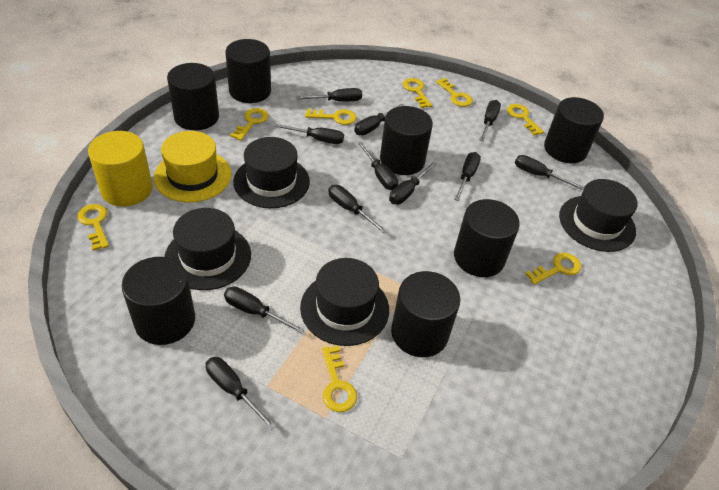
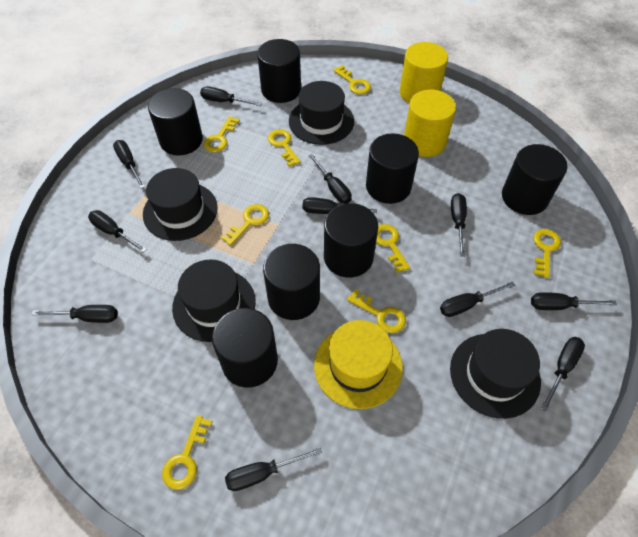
yellow cylinder: 1 -> 2

